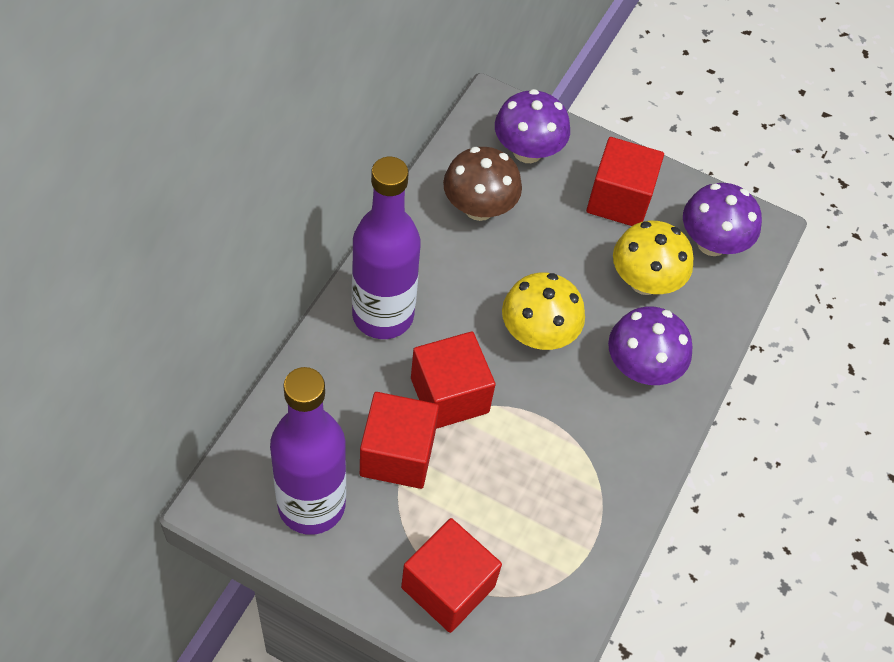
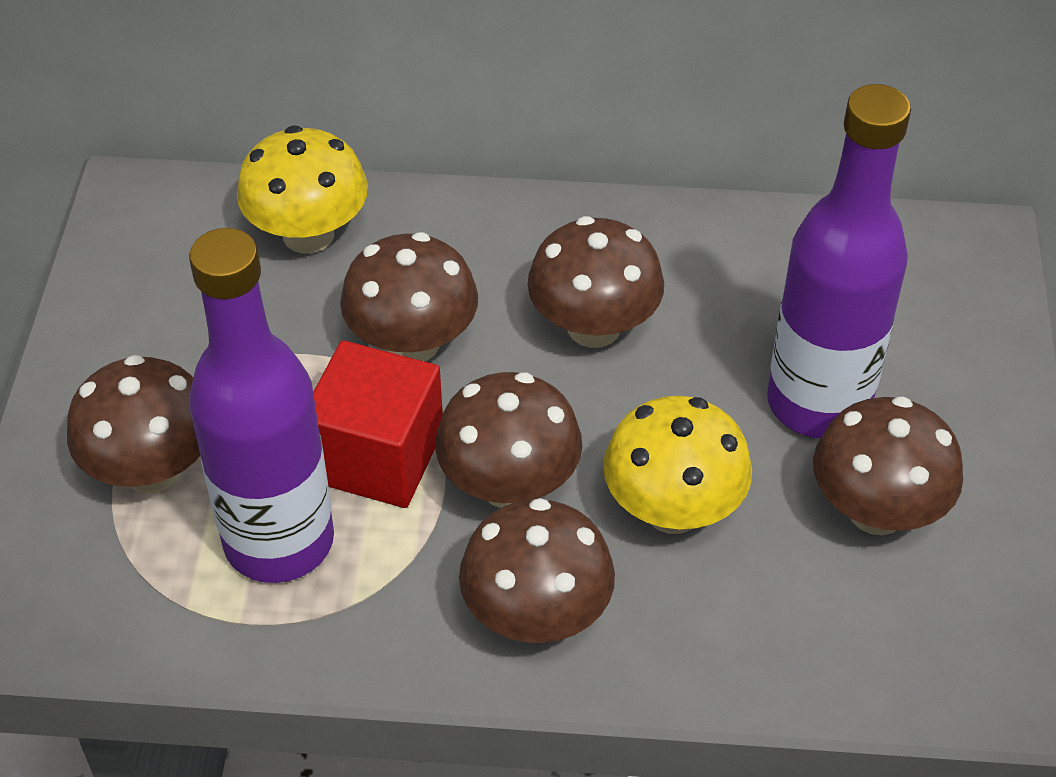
brown mushroom: 1 -> 6
purple mushroom: 3 -> 0
red cube: 4 -> 1

